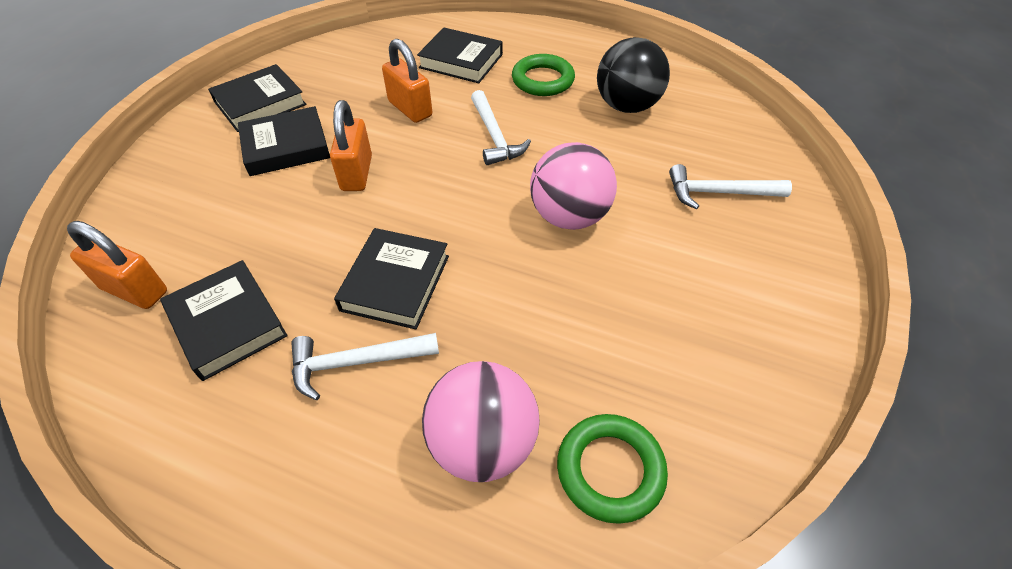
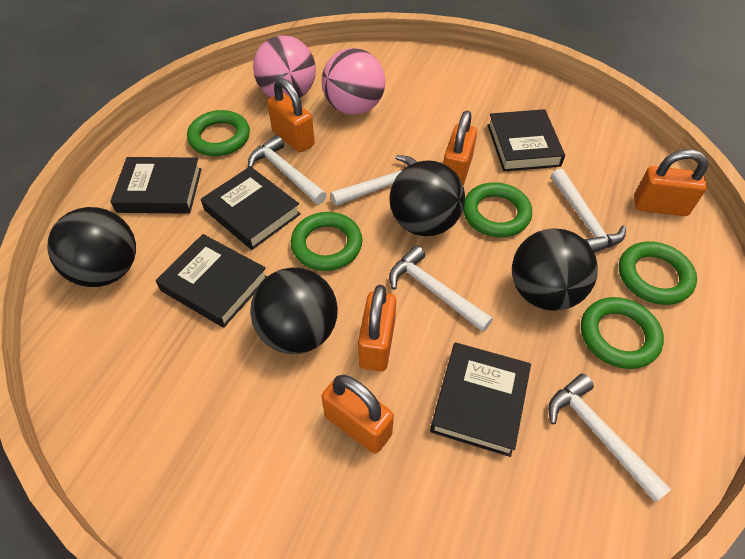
black ball: 1 -> 4
green ring: 2 -> 5
orange padlock: 3 -> 5
white hammer: 3 -> 5

